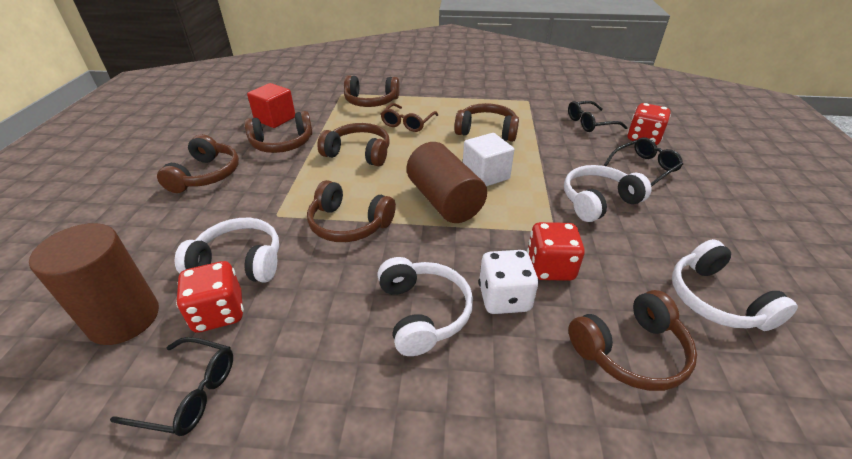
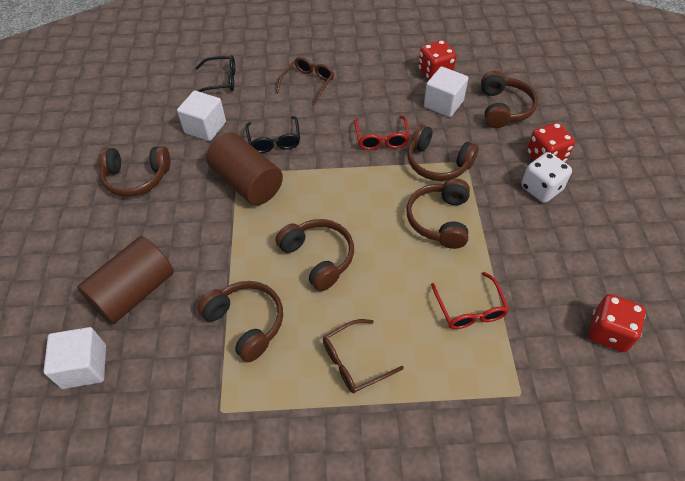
black glasses: 3 -> 2
brown glasses: 1 -> 2
brown headphones: 7 -> 6
red cube: 1 -> 0
red glasses: 0 -> 2
white cube: 1 -> 3
white headphones: 4 -> 0

